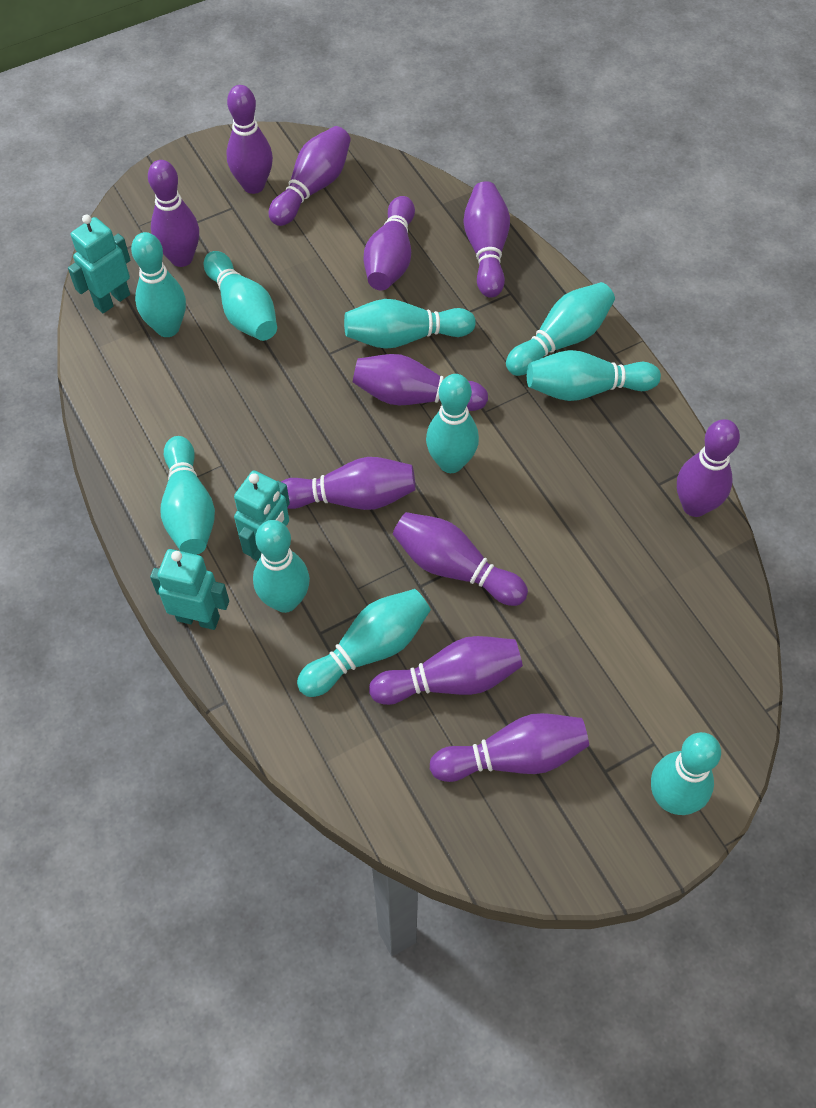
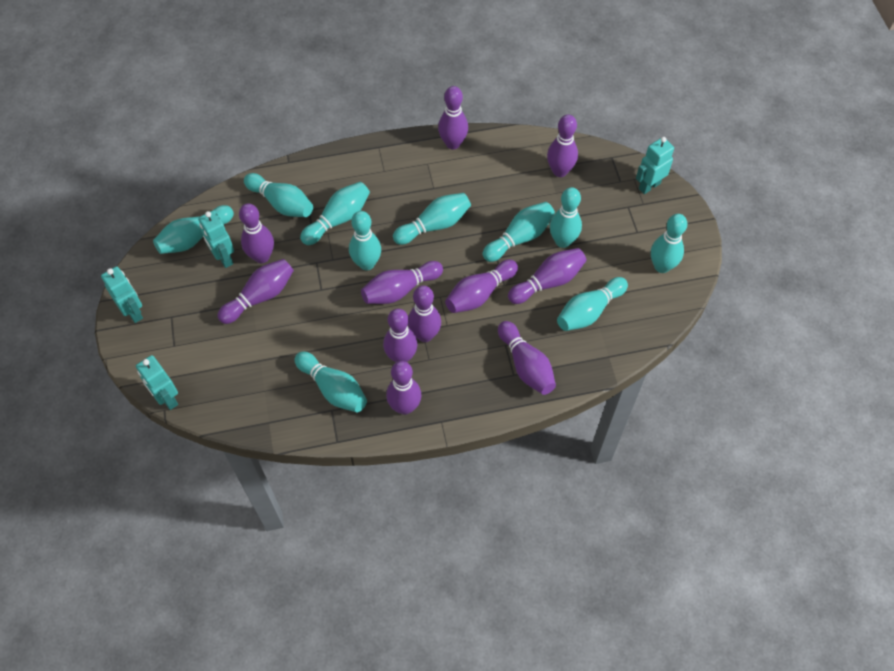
turquoise robot: 3 -> 4

